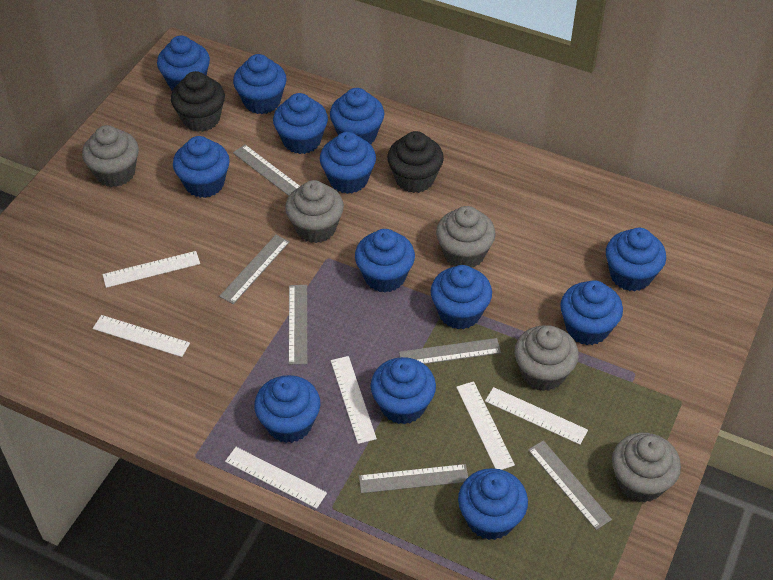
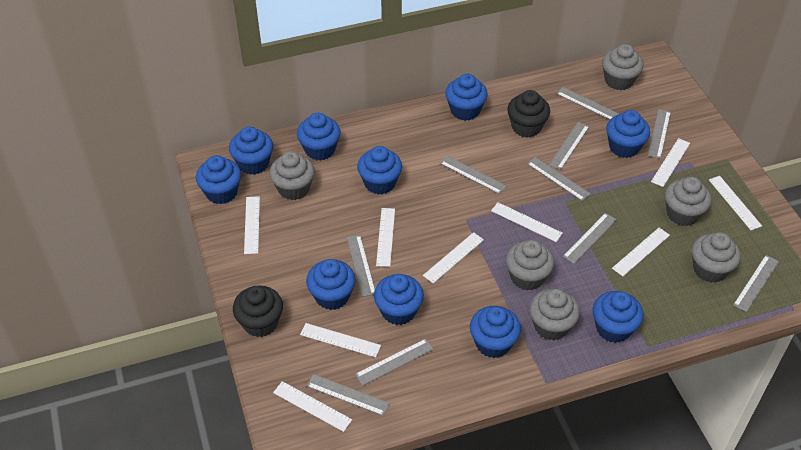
blue cupcake: 13 -> 10
grey cupcake: 5 -> 6
grey ruler: 6 -> 10
white ruler: 6 -> 9

